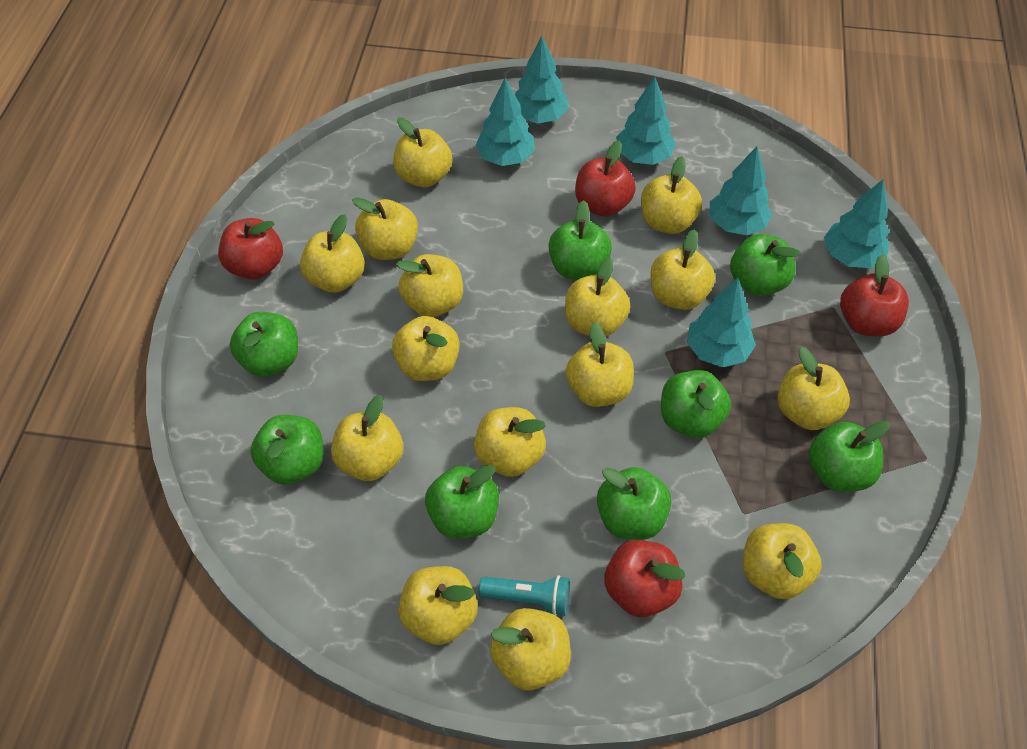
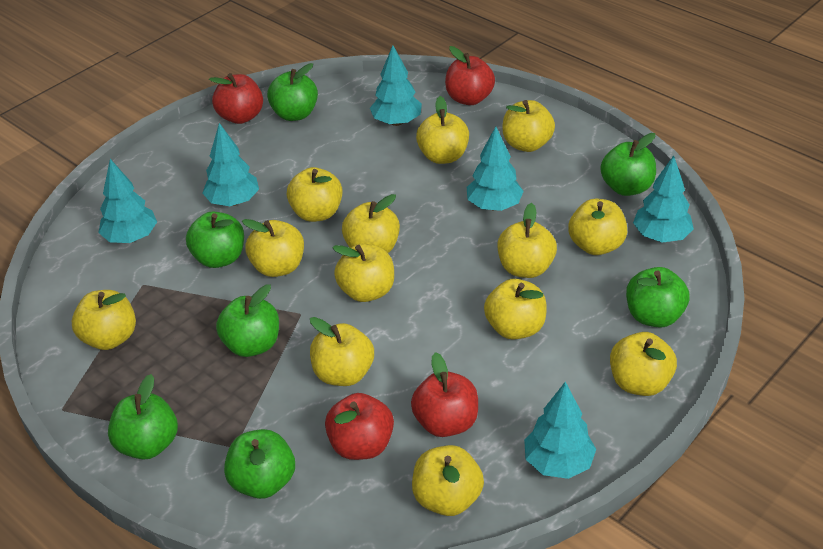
green apple: 8 -> 7
turquoise flashlight: 1 -> 0
yellow apple: 15 -> 13

